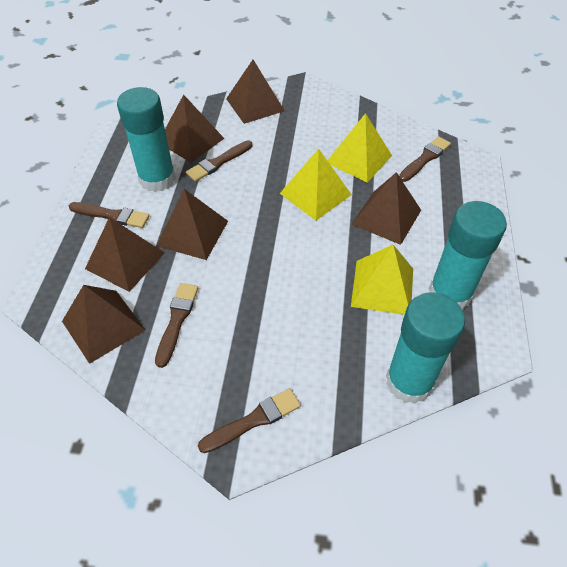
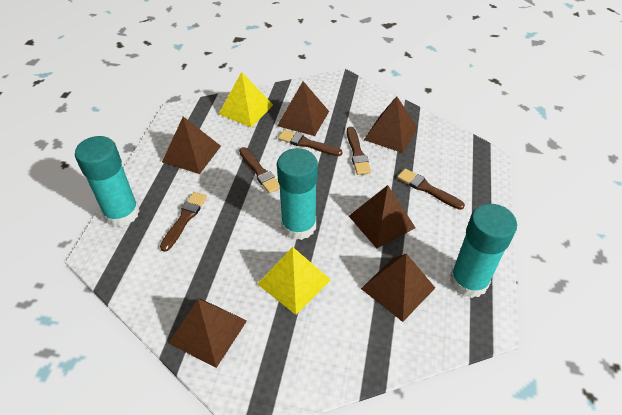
yellow pyramid: 3 -> 2

